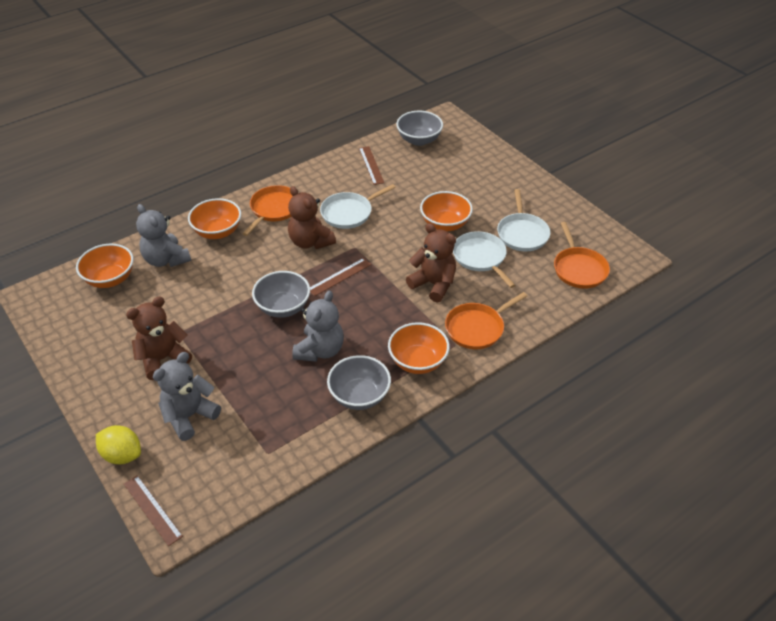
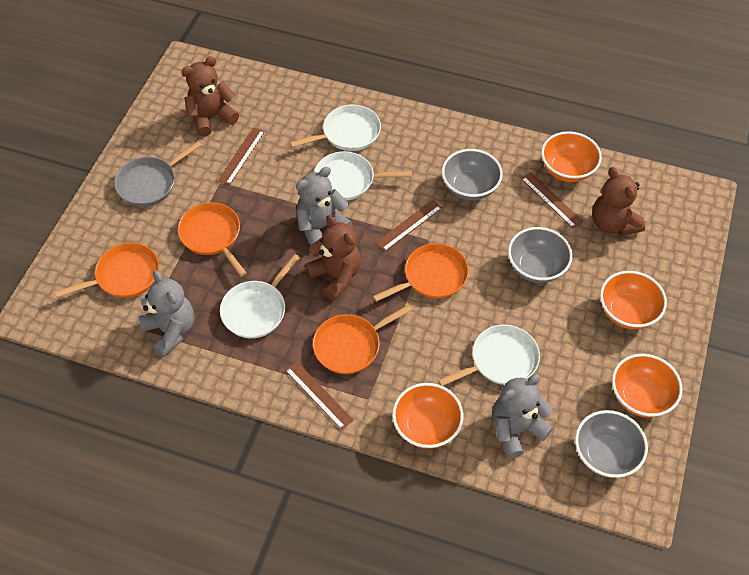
brown ruler: 3 -> 4
grey pan: 0 -> 1
orange pan: 3 -> 4
white pan: 3 -> 4
yellow lemon: 1 -> 0

